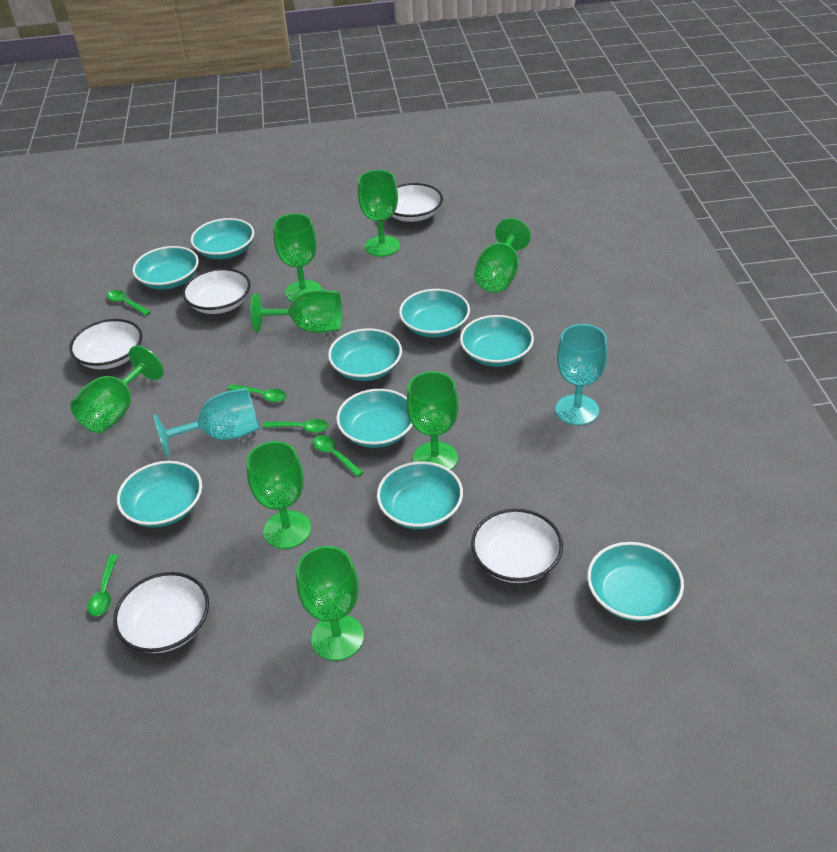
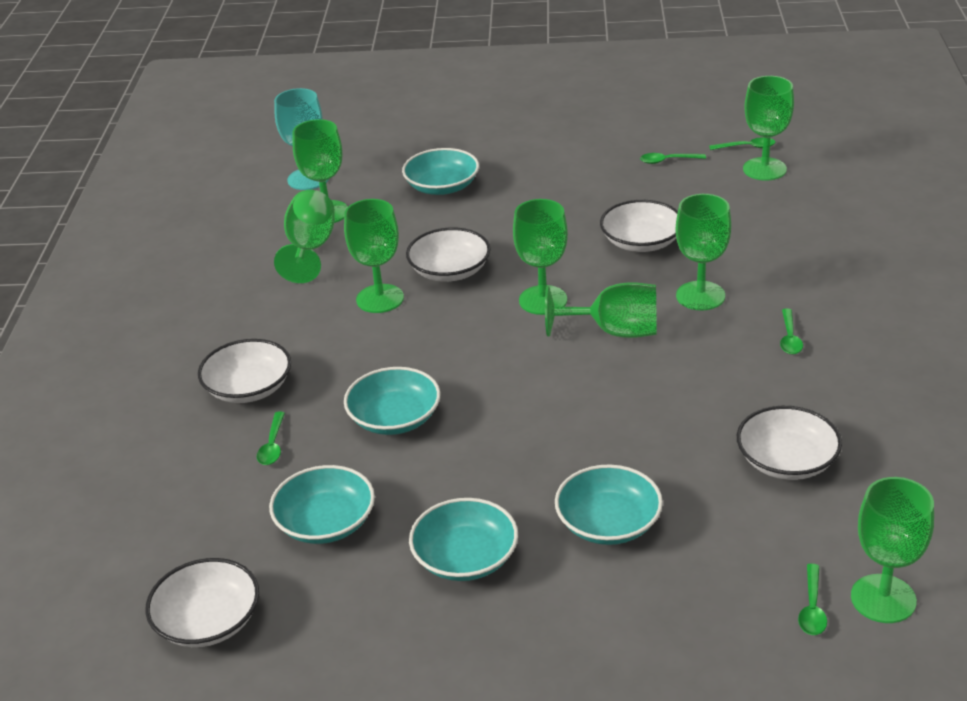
turquoise bowl: 9 -> 5
turquoise goblet: 2 -> 1

